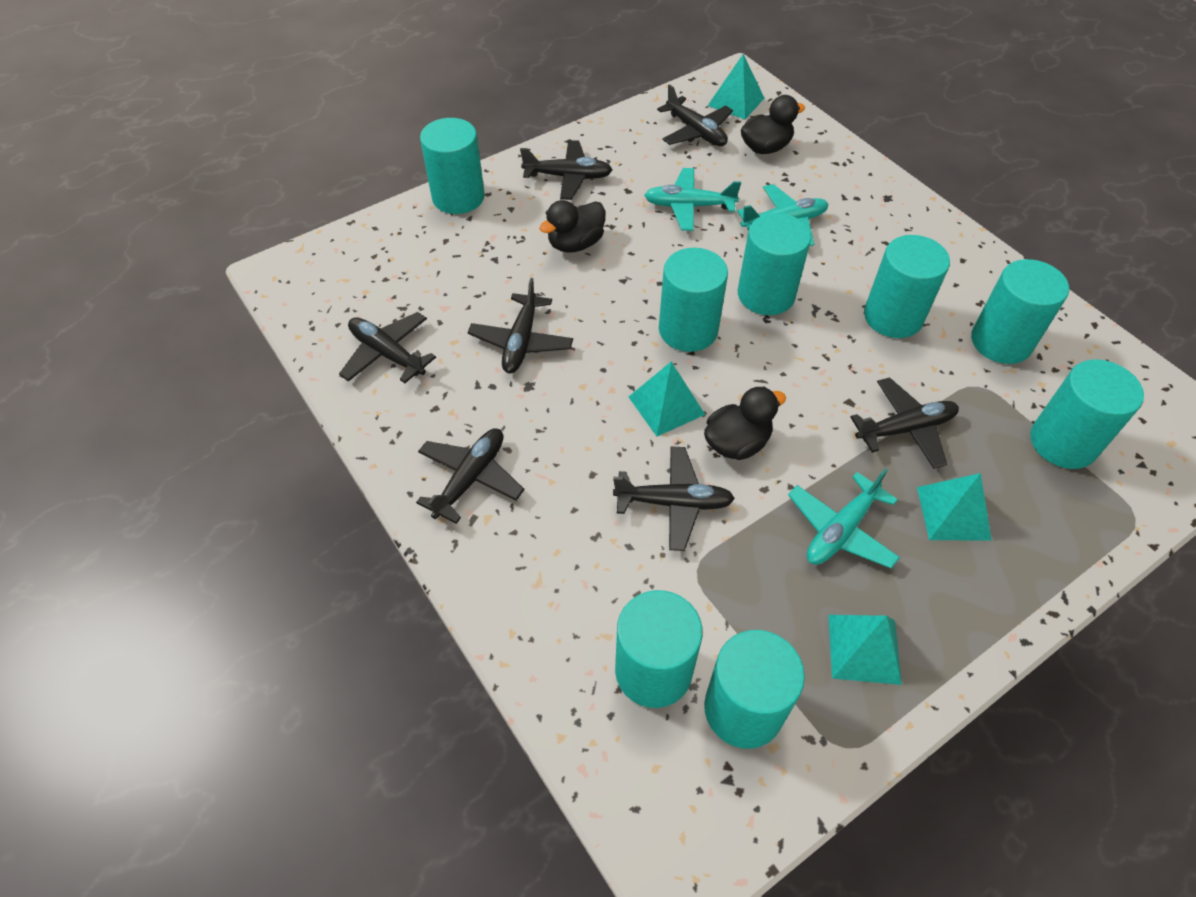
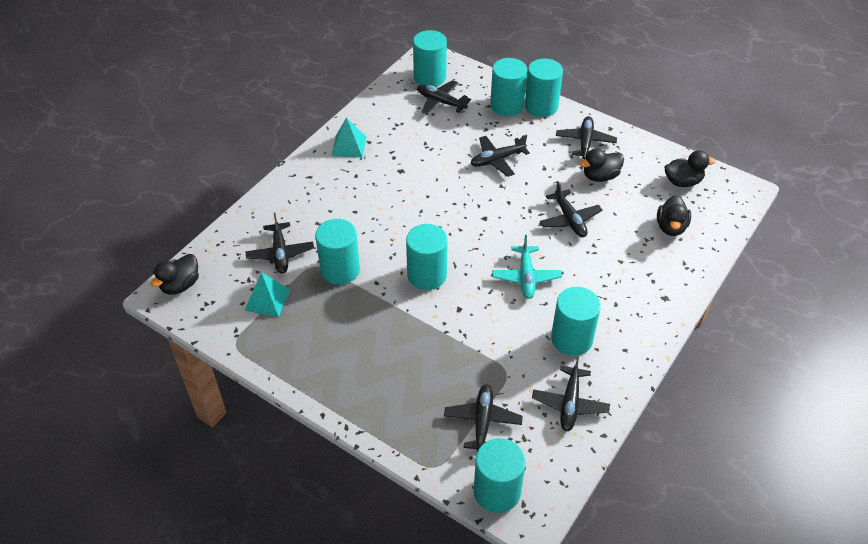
black duck: 3 -> 4
turquoise cylinder: 8 -> 7
turquoise plane: 3 -> 1
turquoise pyramid: 4 -> 2

